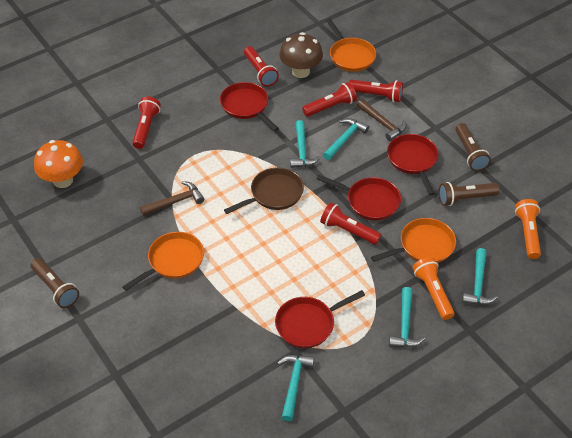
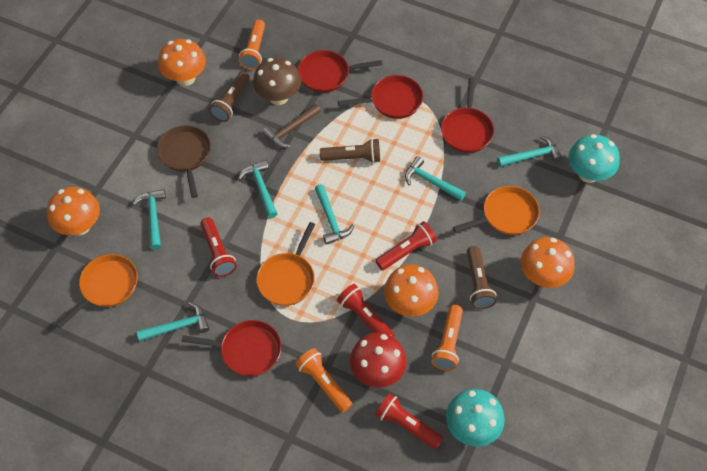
brown hammer: 2 -> 1
orange flashlight: 2 -> 3
orange mushroom: 1 -> 4
red flashlight: 5 -> 4
red mushroom: 0 -> 1
turquoise hammer: 5 -> 6
turquoise mushroom: 0 -> 2

